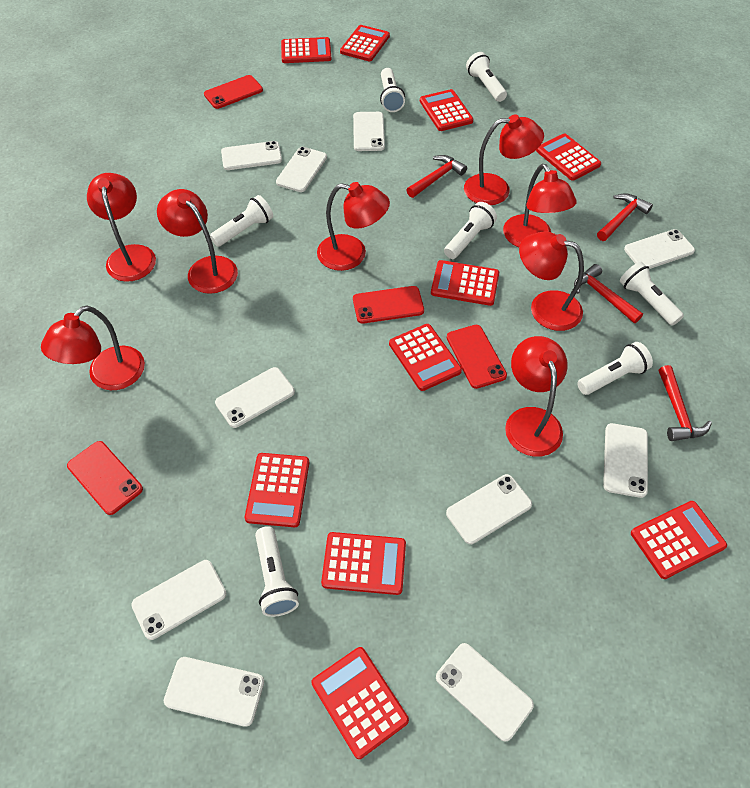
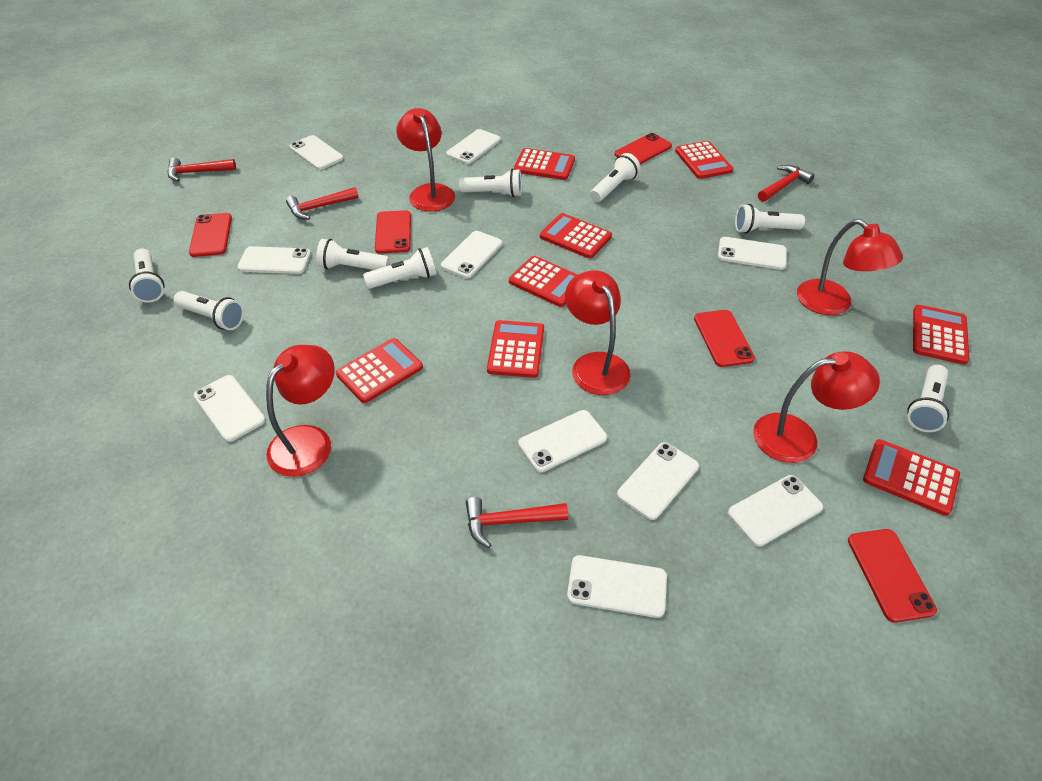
red calculator: 10 -> 8
red lamp: 8 -> 5
red phone: 4 -> 5
white flashlight: 7 -> 8

